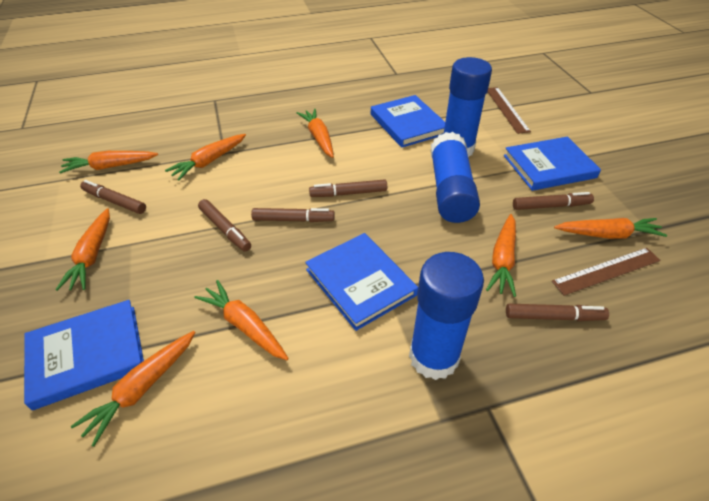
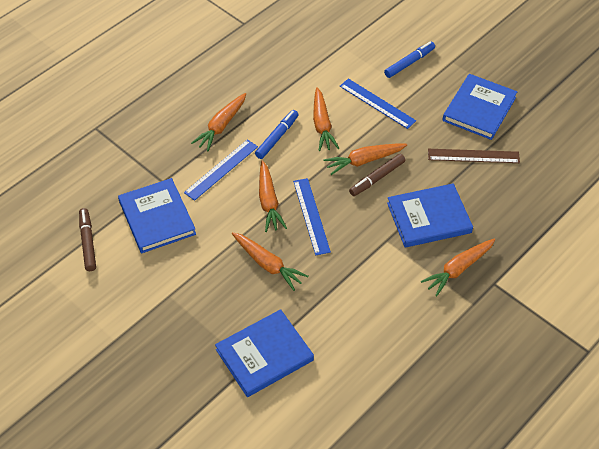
blue glue stick: 3 -> 0
blue marker: 0 -> 2
blue ruler: 0 -> 3
brown marker: 6 -> 2
brown ruler: 2 -> 1
orange carrot: 8 -> 6

